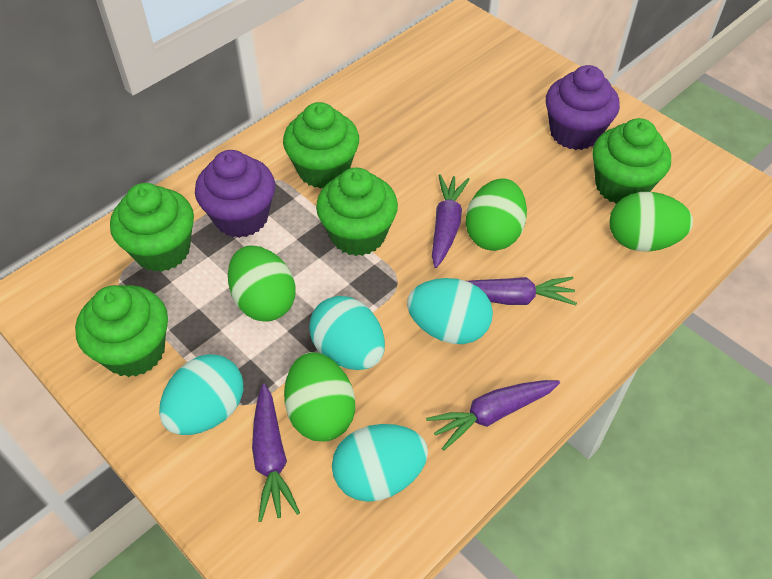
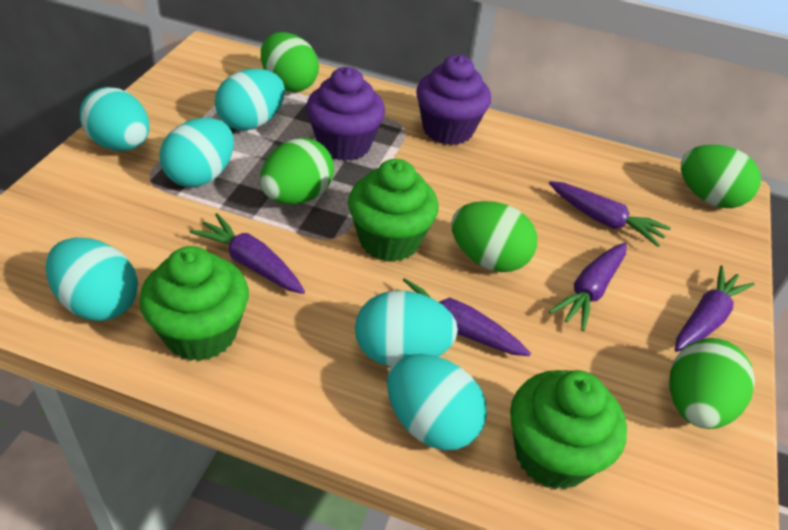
green cupcake: 5 -> 3
green egg: 4 -> 5
purple carrot: 4 -> 5
turquoise egg: 4 -> 6

